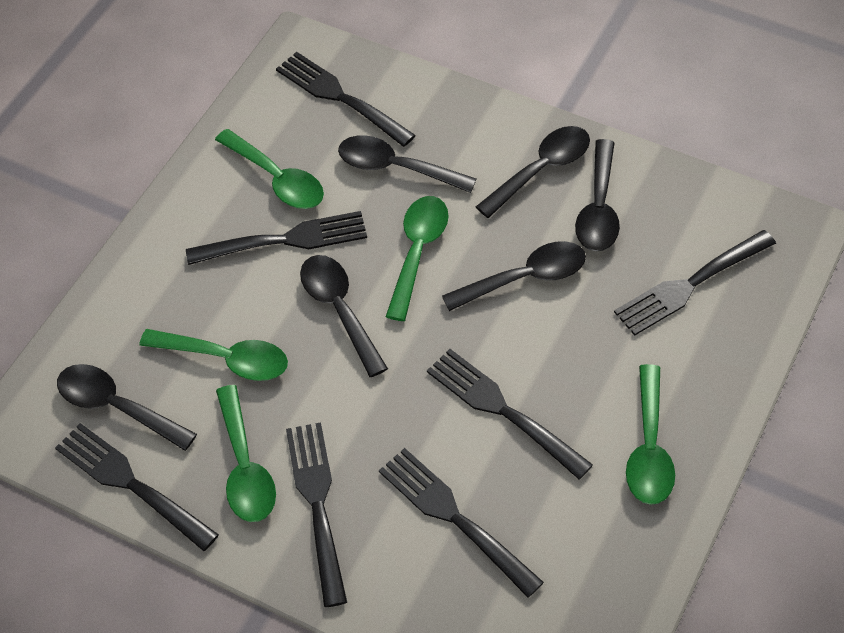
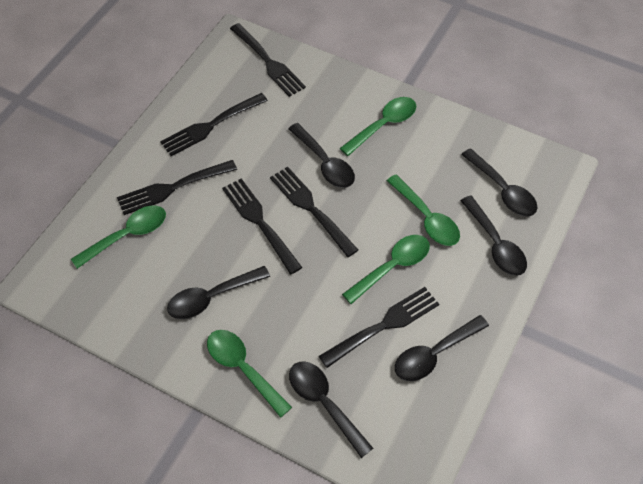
black fork: 7 -> 6

